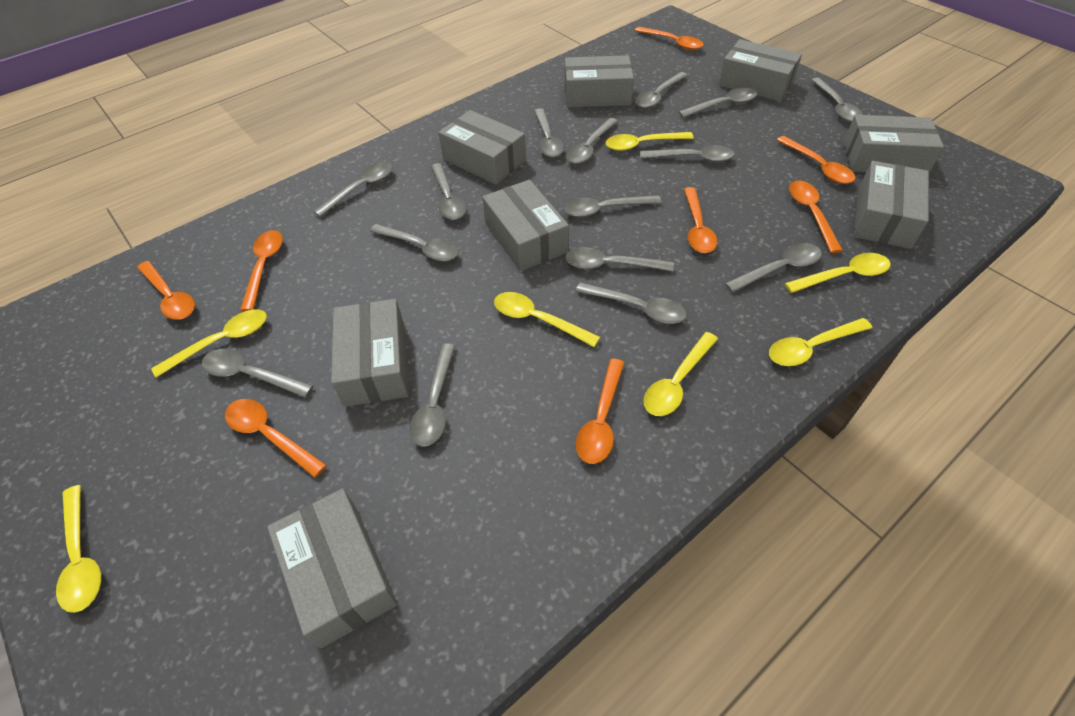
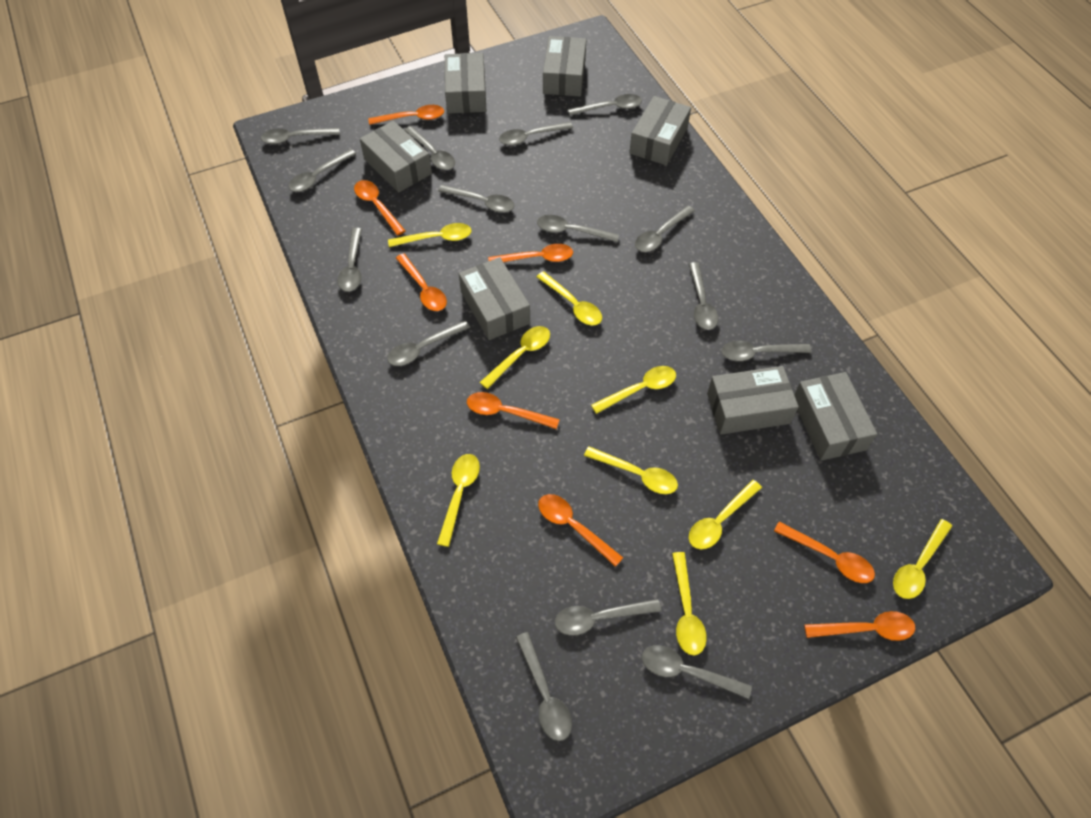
grey box: 8 -> 7
yellow spoon: 7 -> 9

